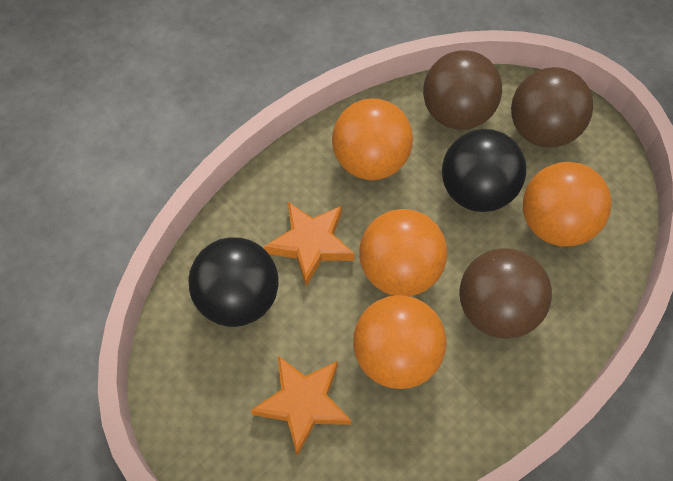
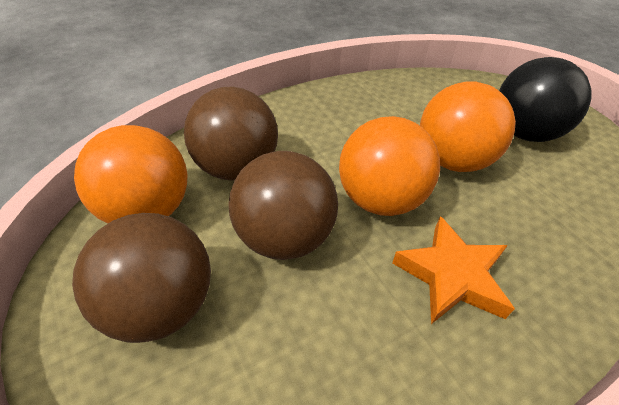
black ball: 2 -> 1
orange ball: 4 -> 3
orange star: 2 -> 1

